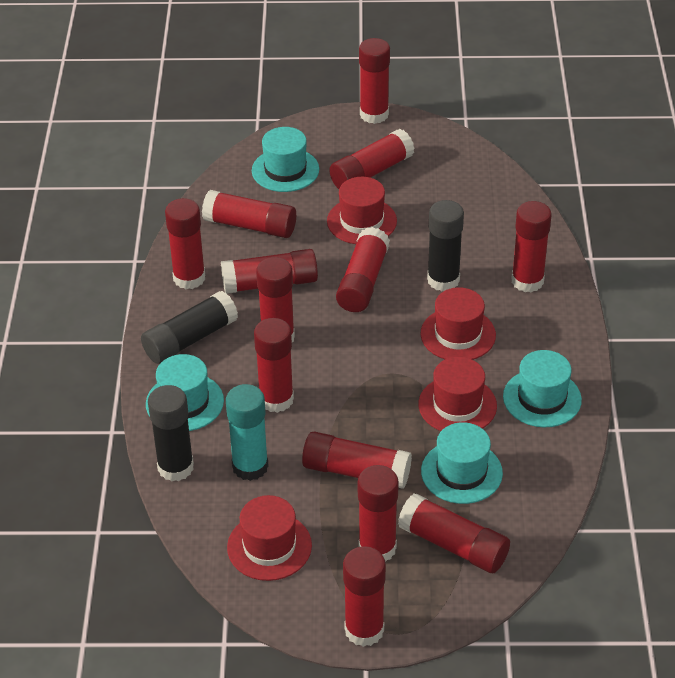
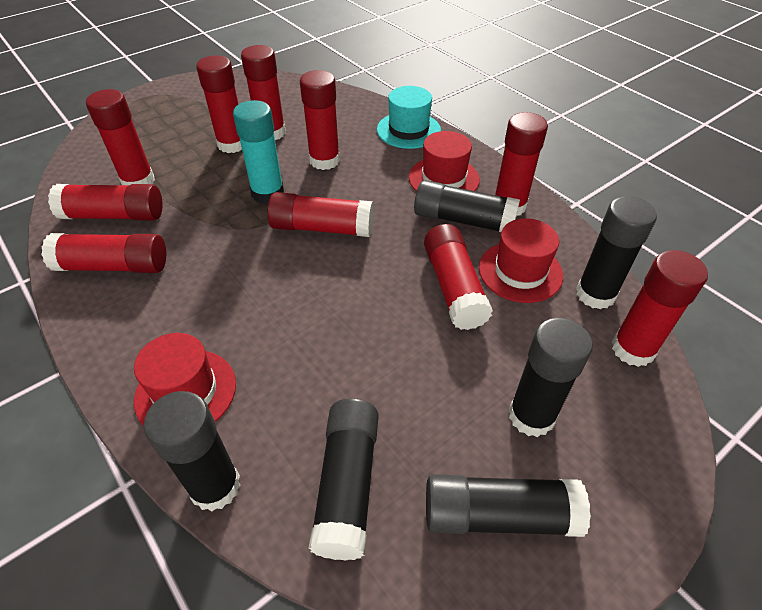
black glue stick: 3 -> 6
red glue stick: 13 -> 10
red hat: 4 -> 3
turquoise hat: 4 -> 1

